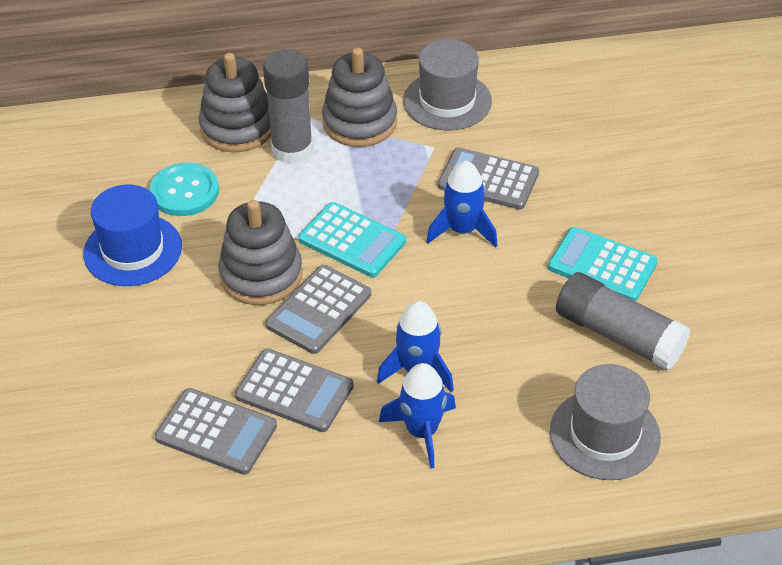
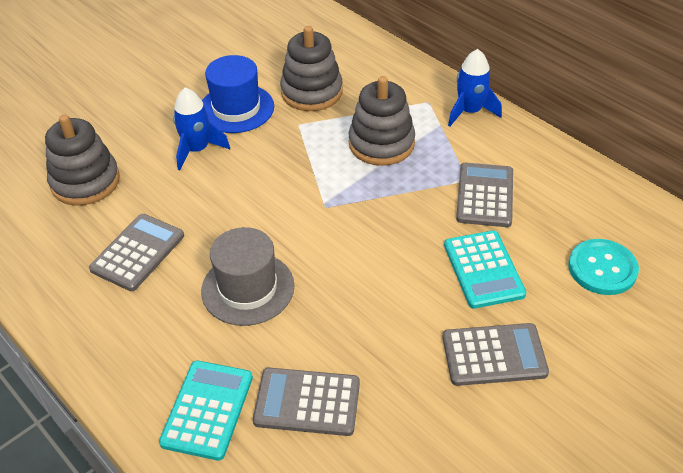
blue rocket: 3 -> 2
grey glue stick: 2 -> 0
grey hat: 2 -> 1

